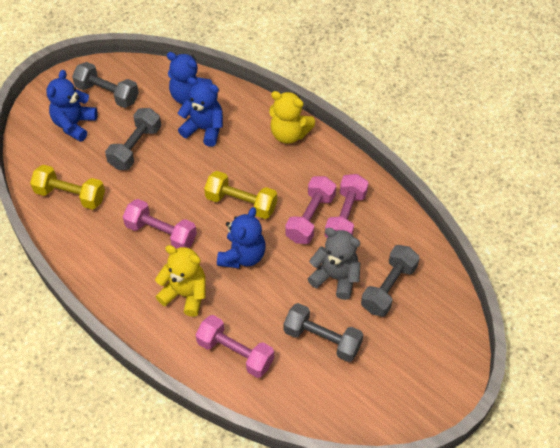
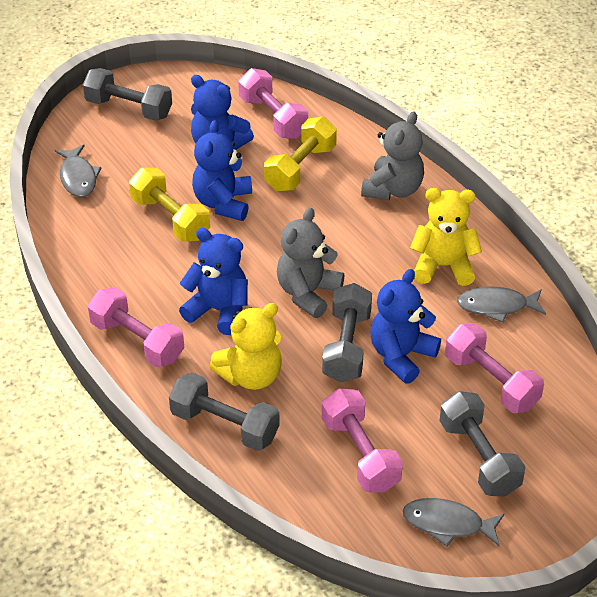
grey fish: 0 -> 3
grey teddy bear: 1 -> 2

